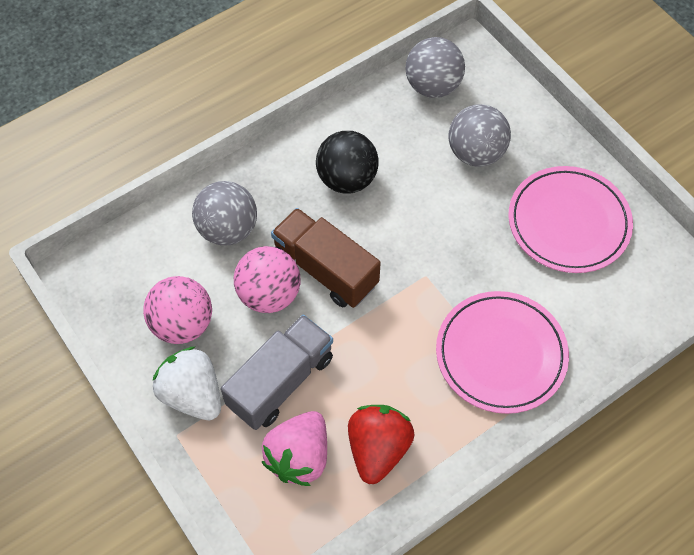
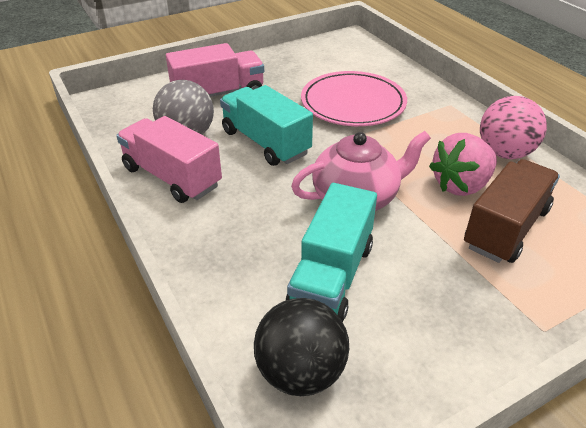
grey ball: 3 -> 1
grey truck: 1 -> 0
pink ball: 2 -> 1
pink plate: 2 -> 1
pink teapot: 0 -> 1
pink truck: 0 -> 2
red strawberry: 1 -> 0
turquoise truck: 0 -> 2
white strawberry: 1 -> 0

